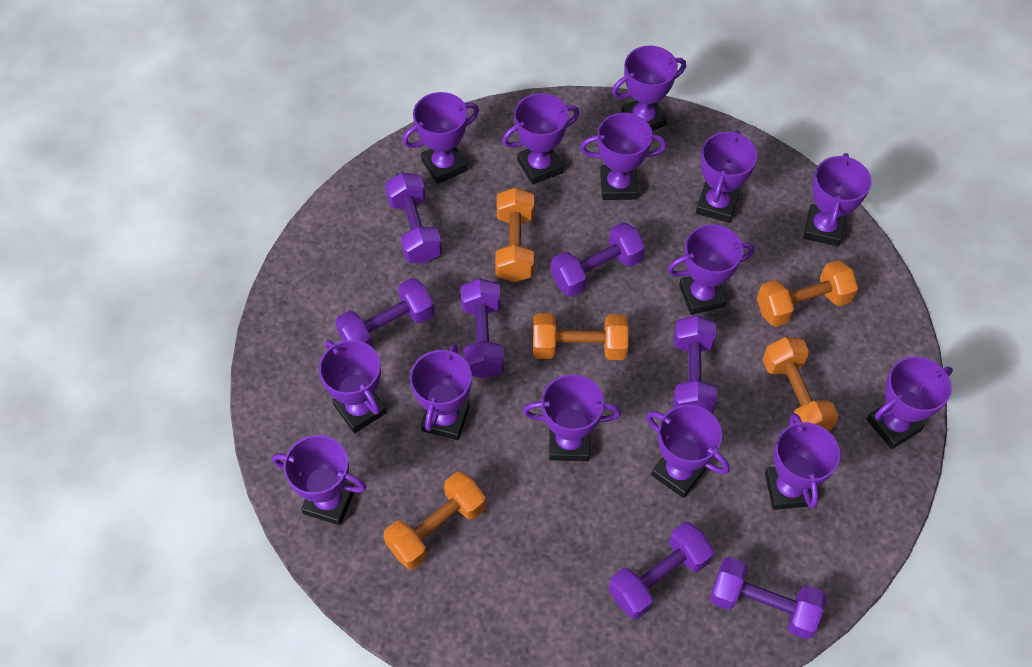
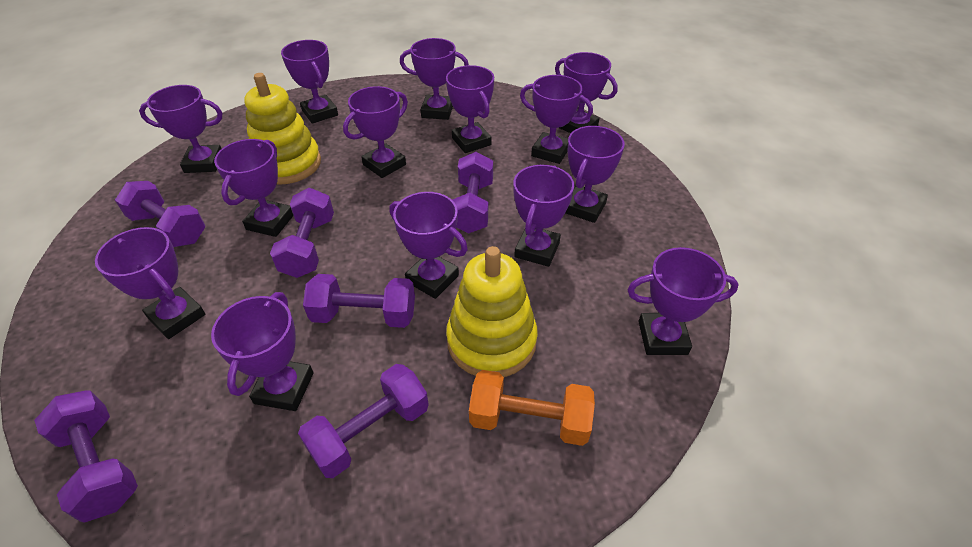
orange dumbbell: 5 -> 1
purple dumbbell: 7 -> 6
yellow stacking toy: 0 -> 2

